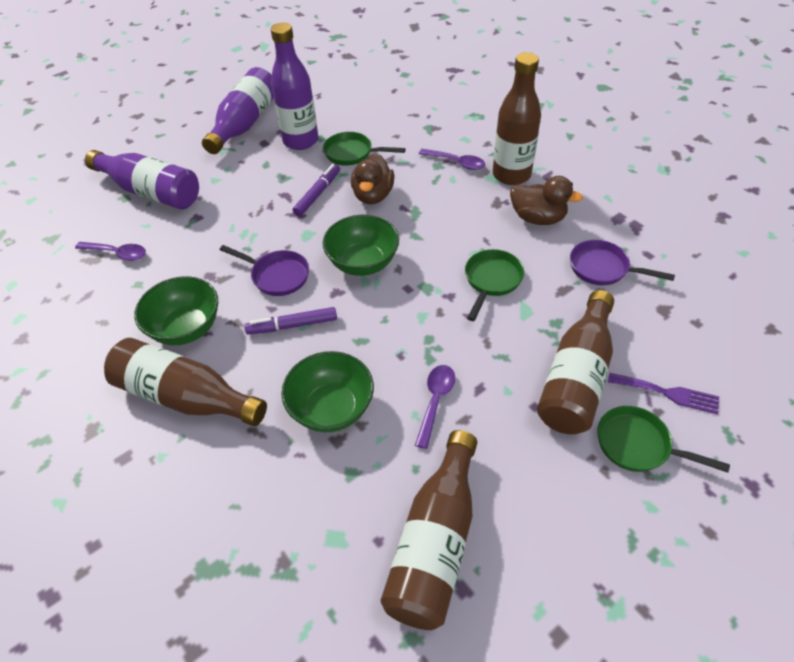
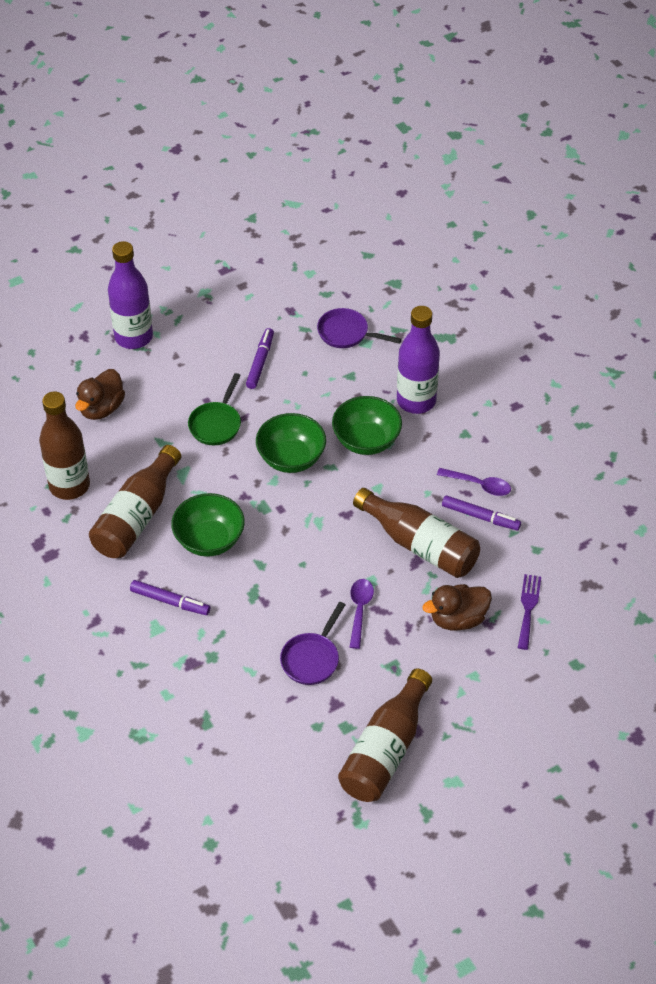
green pan: 3 -> 1
purple bottle: 3 -> 2
purple marker: 2 -> 3
purple spoon: 3 -> 2

